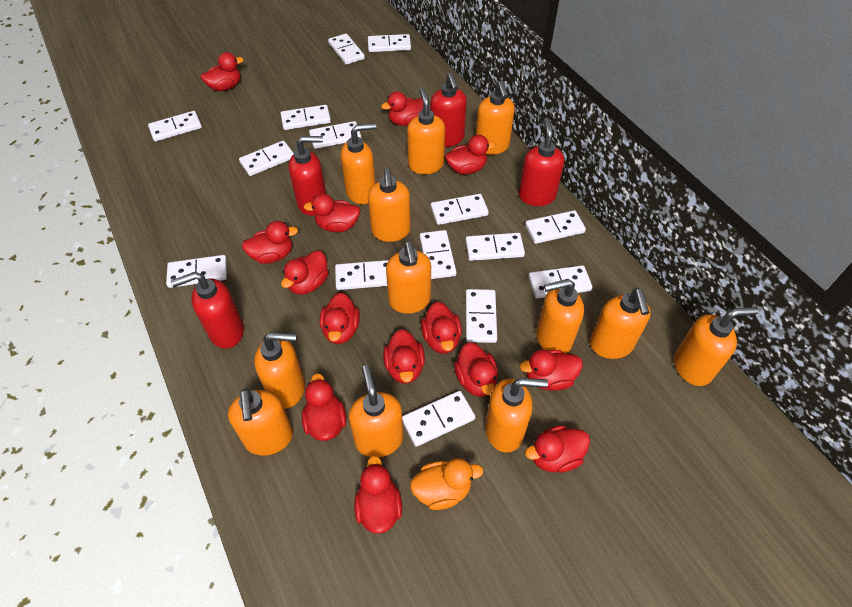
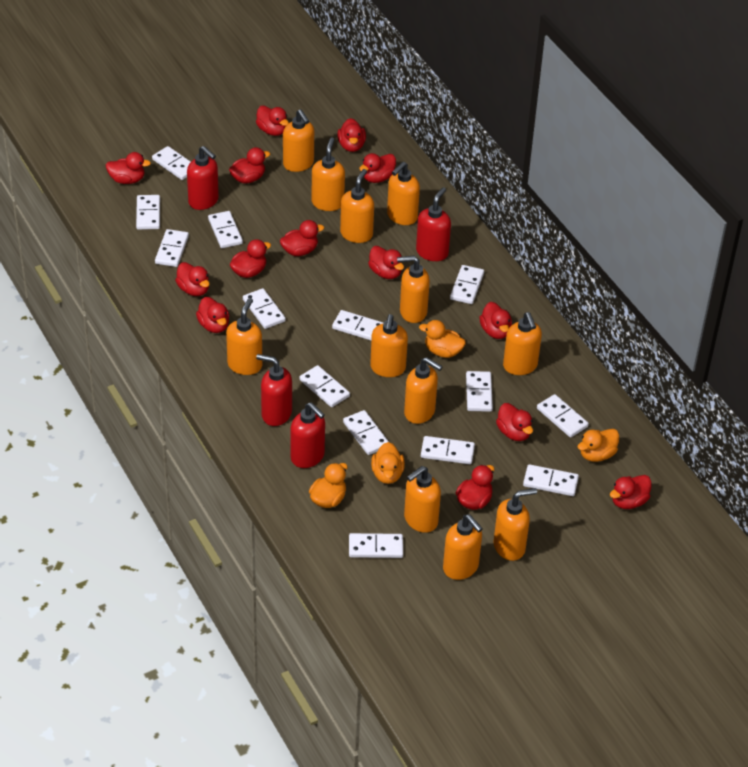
orange duck: 1 -> 4
white domino: 15 -> 14

